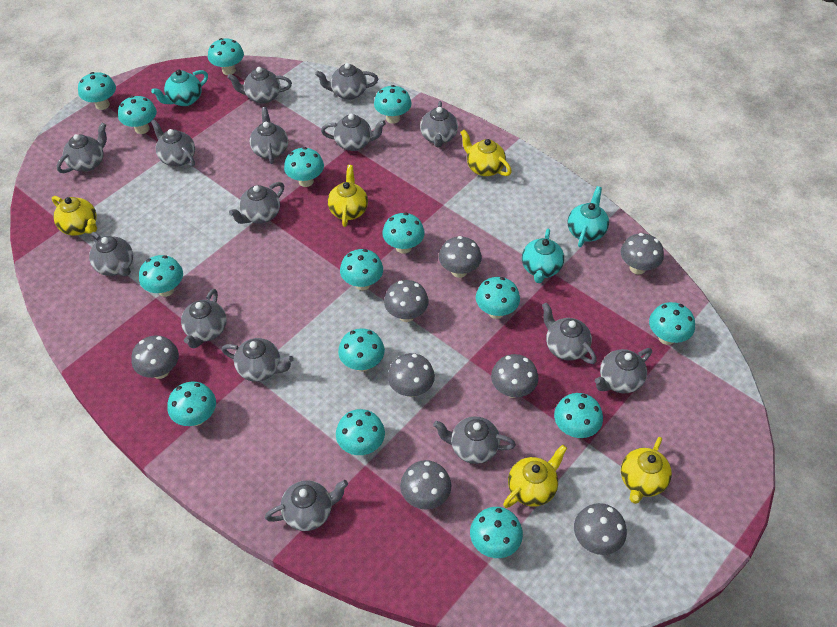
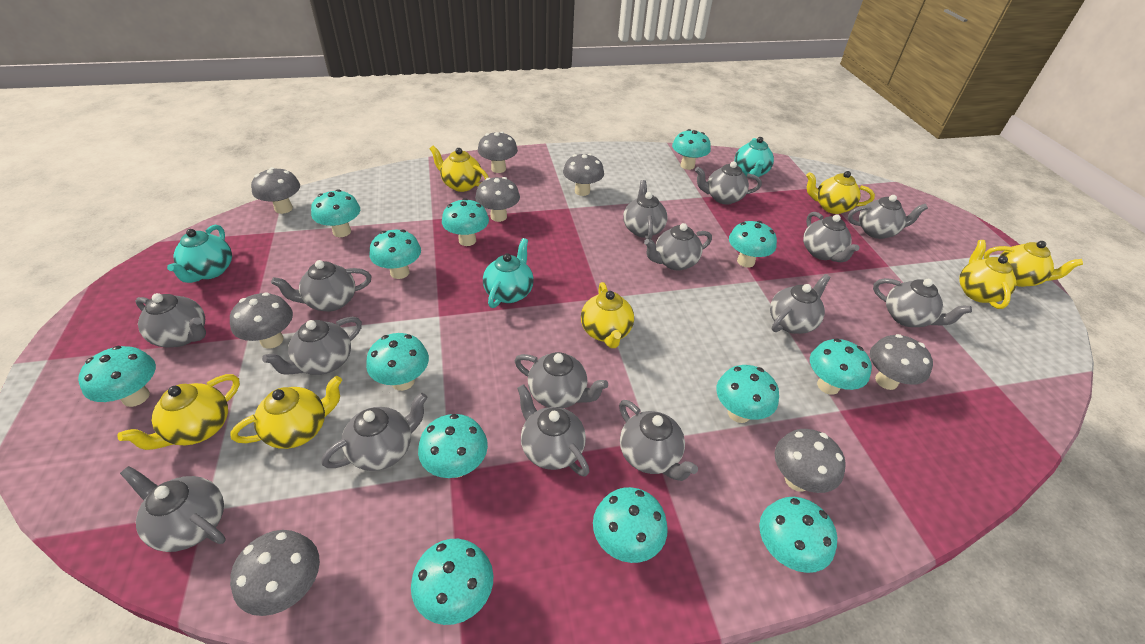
turquoise mushroom: 15 -> 13
yellow teapot: 5 -> 7

